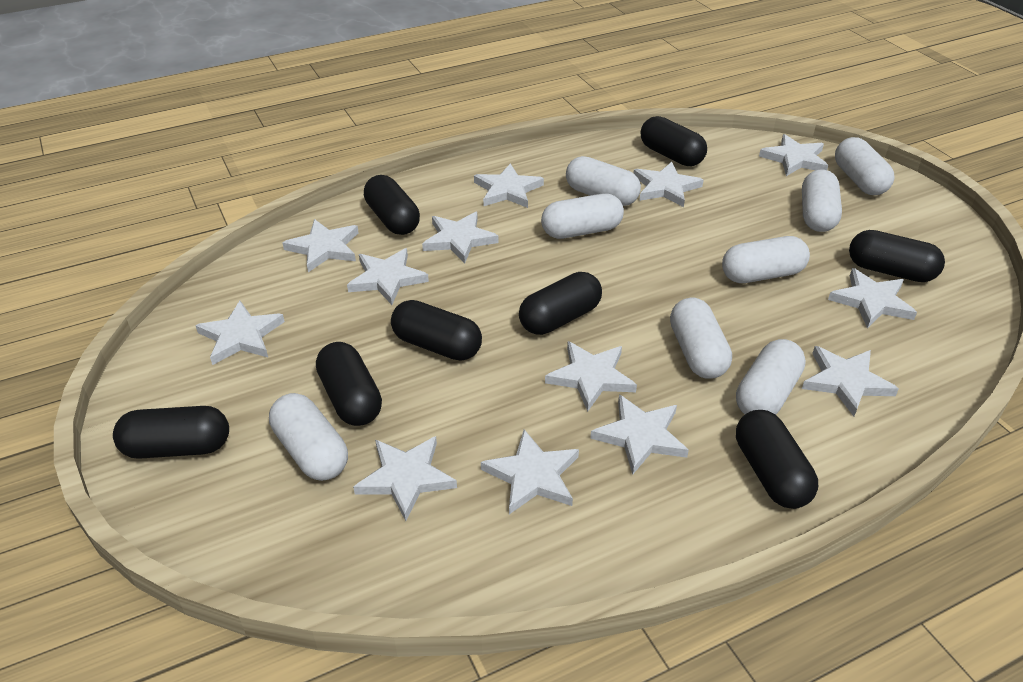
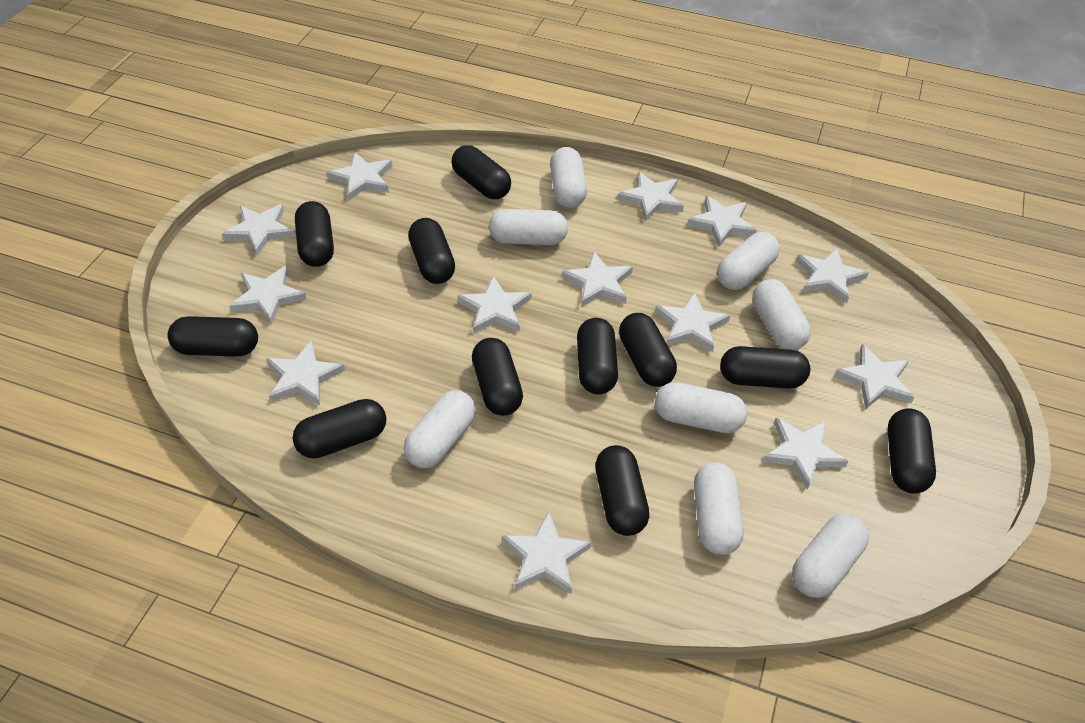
black capsule: 8 -> 11

